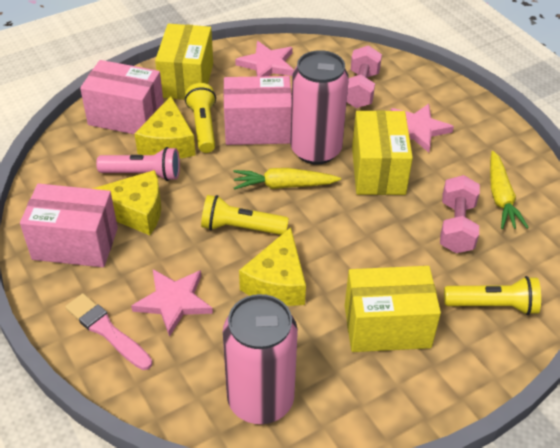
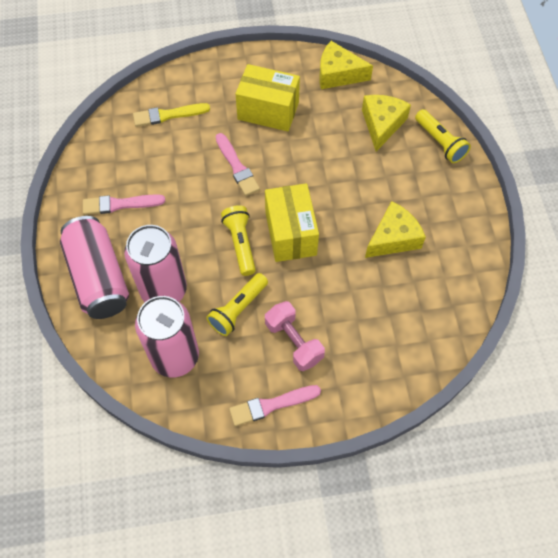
pink box: 3 -> 0
pink brush: 1 -> 3
pink can: 2 -> 3
pink dumbbell: 2 -> 1
pink flashlight: 1 -> 0
pink star: 3 -> 0
yellow box: 3 -> 2
yellow brush: 0 -> 1
yellow carrot: 2 -> 0

